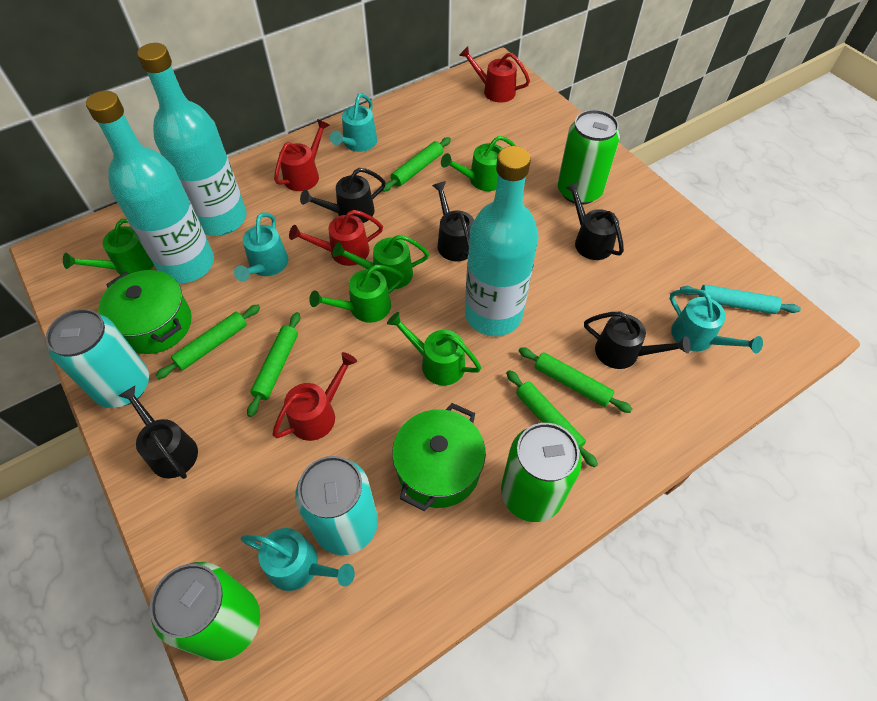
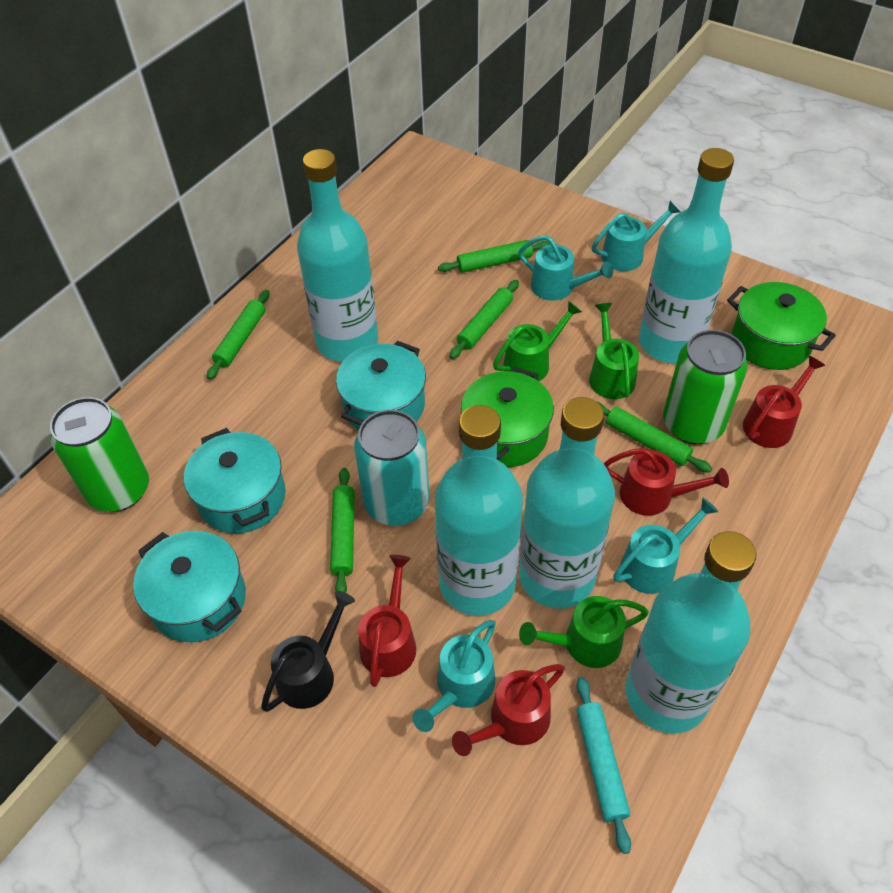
black watering can: 5 -> 1
green can: 3 -> 2
green watering can: 5 -> 3
turquoise bottle: 3 -> 5
turquoise can: 2 -> 1
turquoise pot: 0 -> 3

